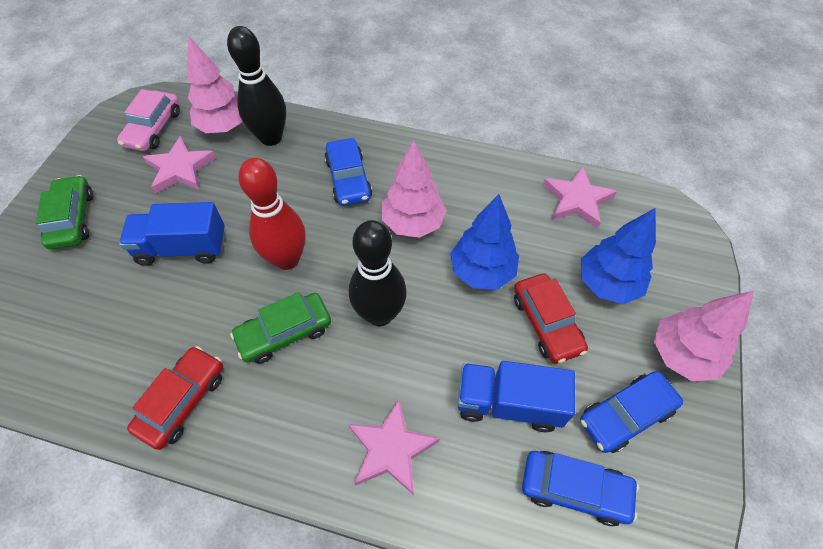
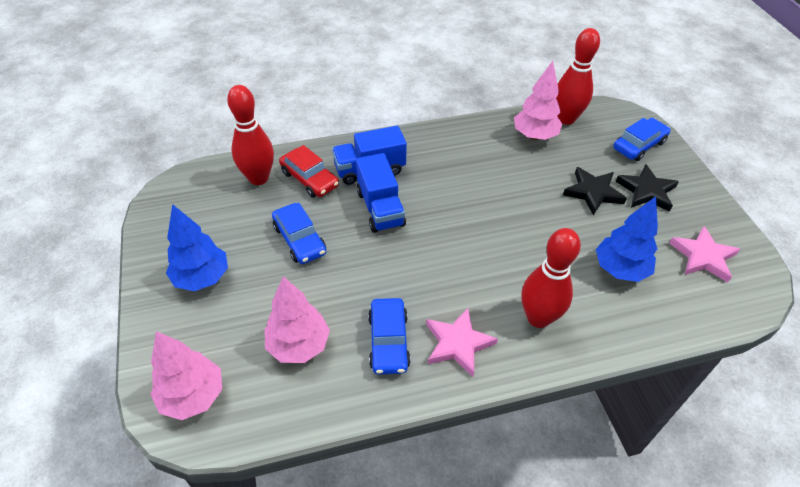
black bowling pin: 2 -> 0
black star: 0 -> 2
green car: 2 -> 0
pink car: 1 -> 0
pink star: 3 -> 2
red bowling pin: 1 -> 3
red car: 2 -> 1

